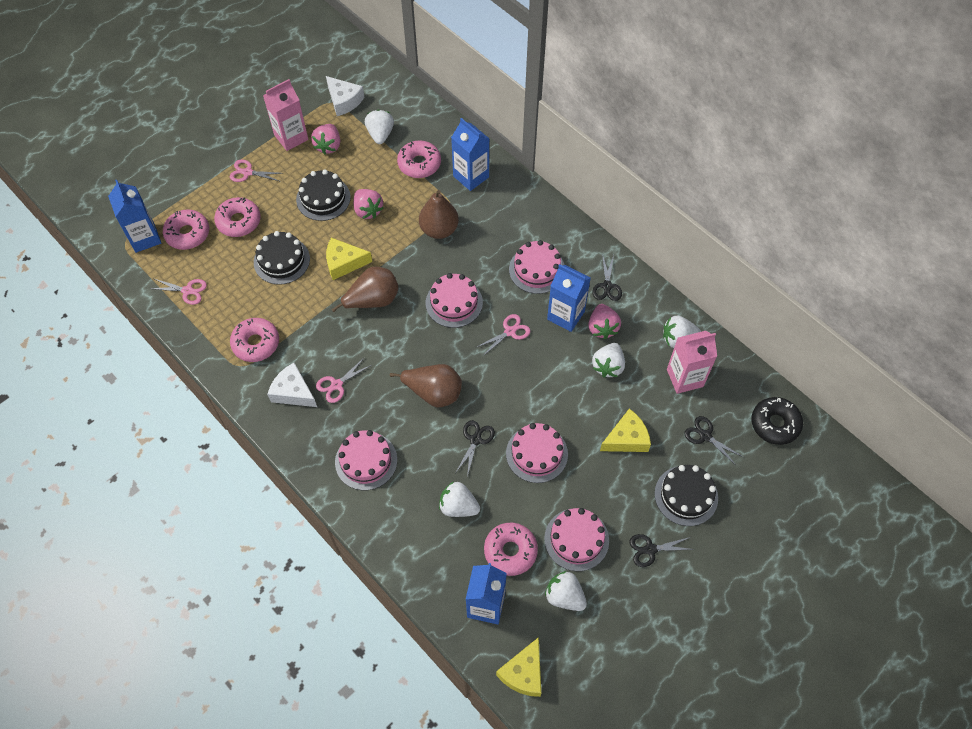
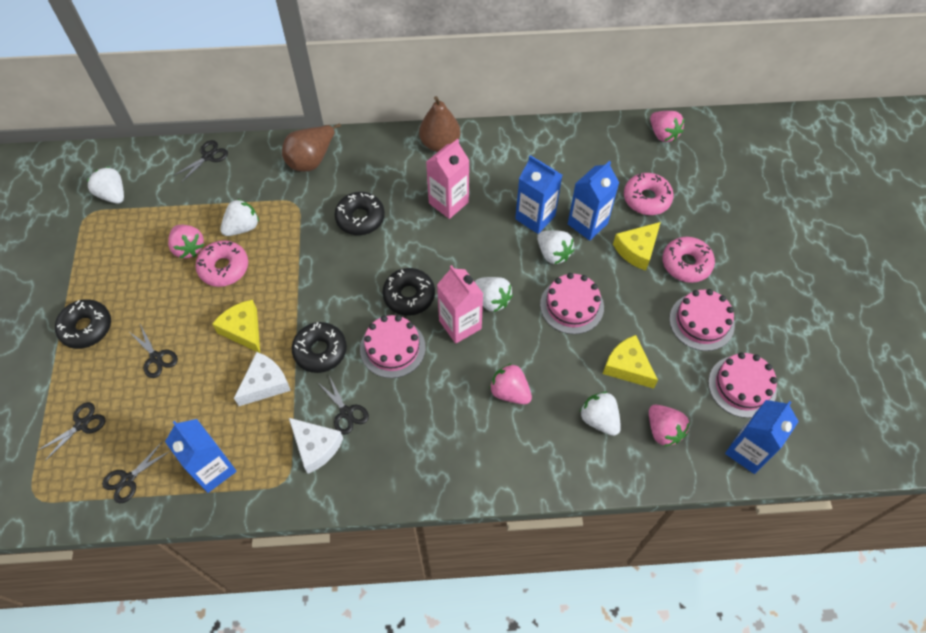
black cake: 3 -> 0
black donut: 1 -> 4
black scissors: 4 -> 5
brown pear: 3 -> 2
pink cake: 5 -> 4
pink donut: 5 -> 3
pink scissors: 4 -> 0
pink strawberry: 3 -> 4

